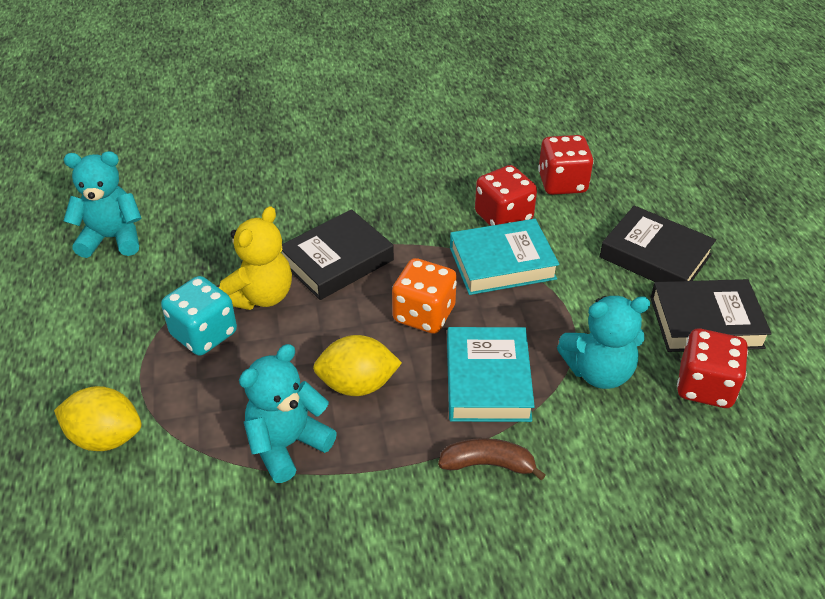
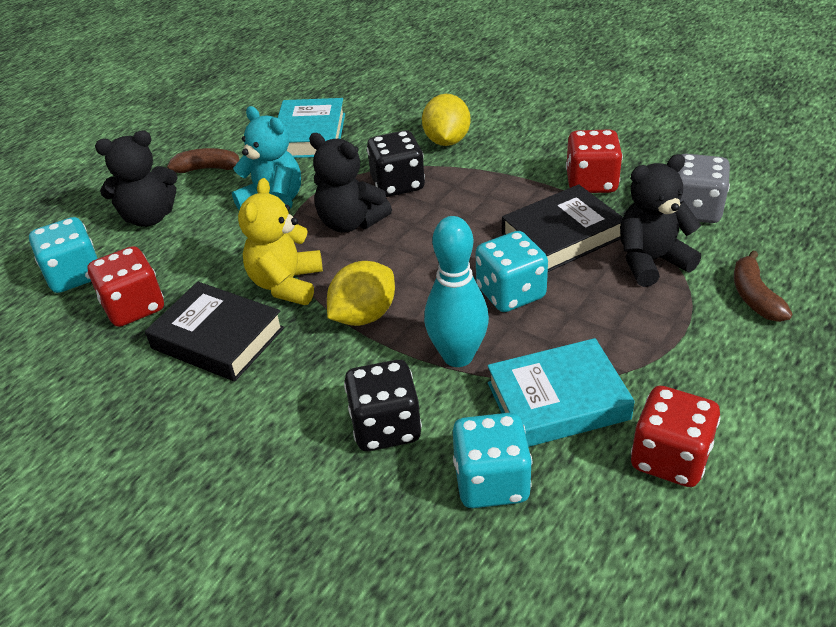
black book: 3 -> 2
black dice: 0 -> 2
black teddy bear: 0 -> 3
brown banana: 1 -> 2
grey dice: 0 -> 1
orange dice: 1 -> 0
turquoise bowling pin: 0 -> 1
turquoise dice: 1 -> 3
turquoise teddy bear: 3 -> 1

